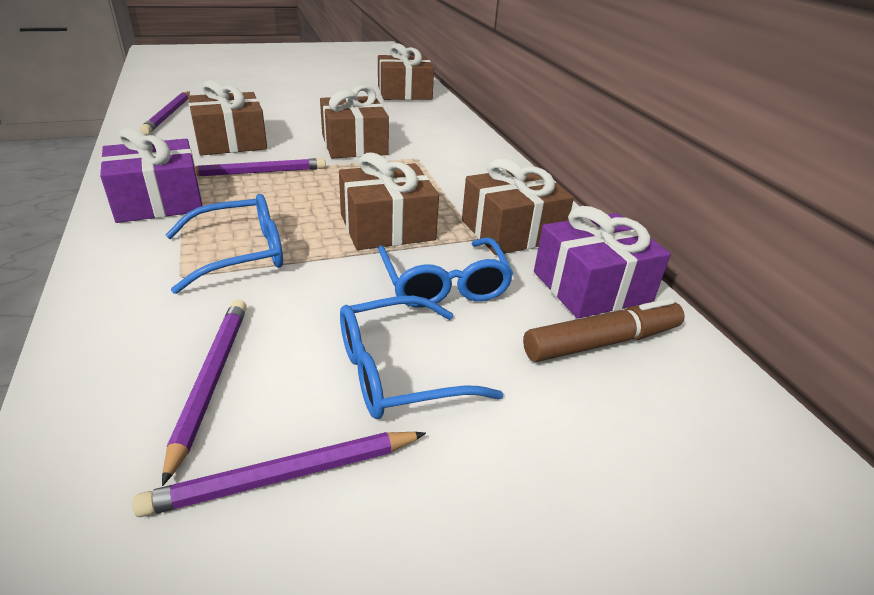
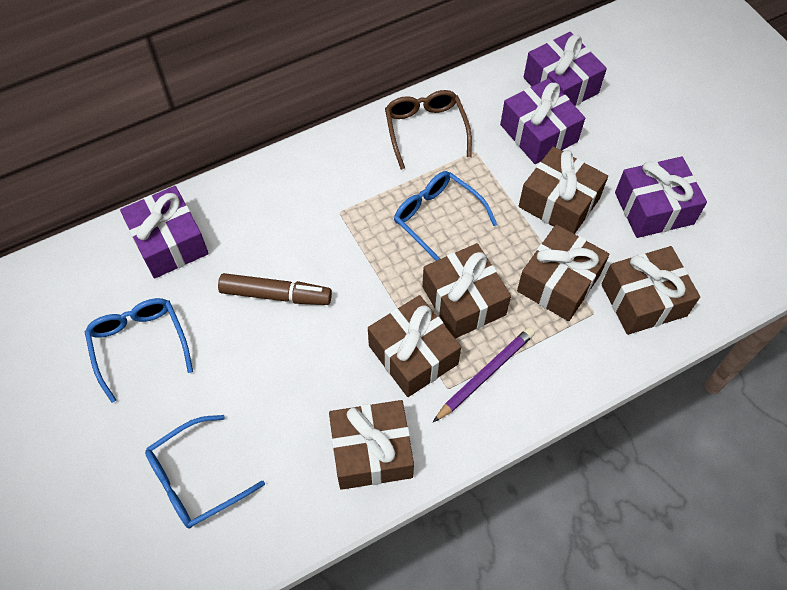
brown gift: 5 -> 6
brown glasses: 0 -> 1
purple gift: 2 -> 4
purple pencil: 4 -> 1

